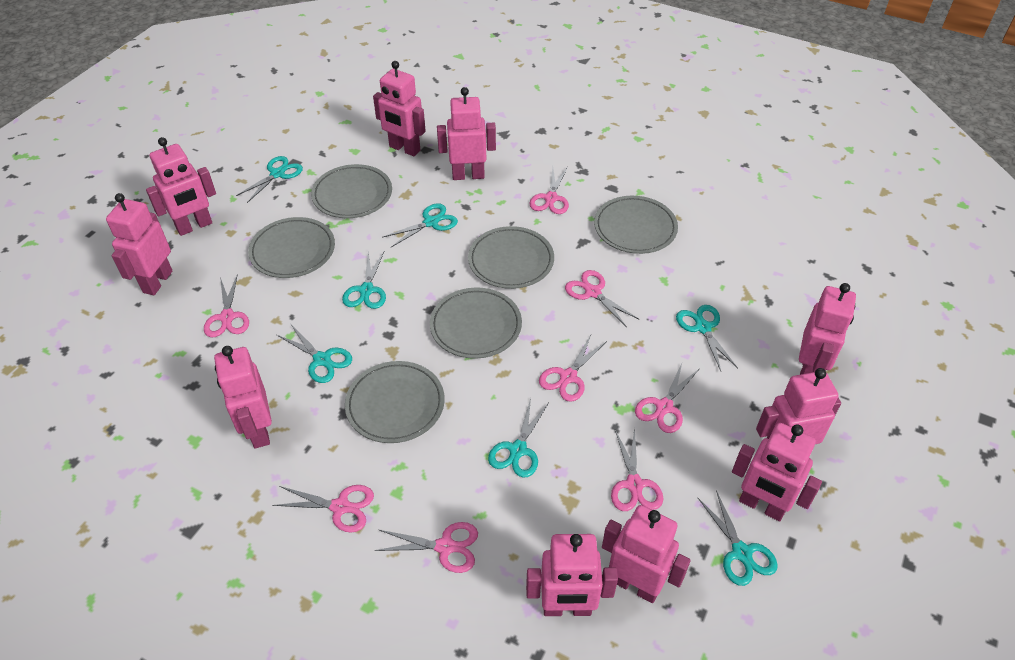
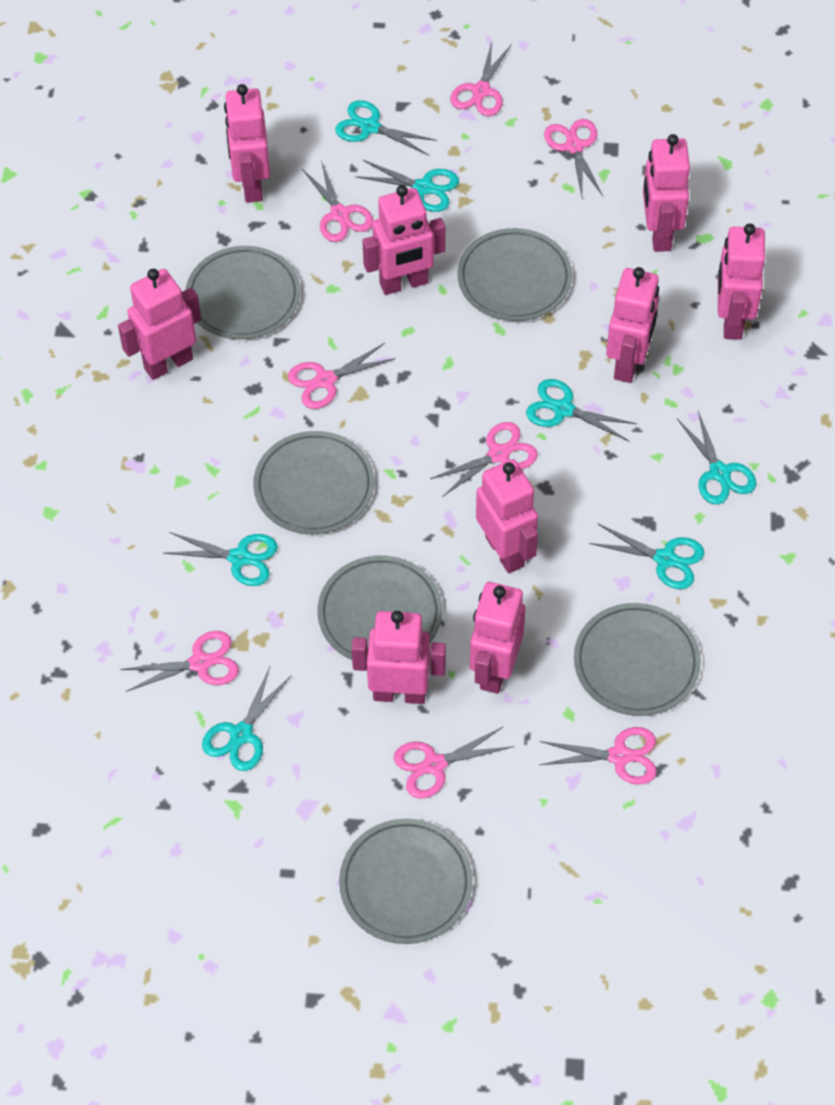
pink robot: 10 -> 9

